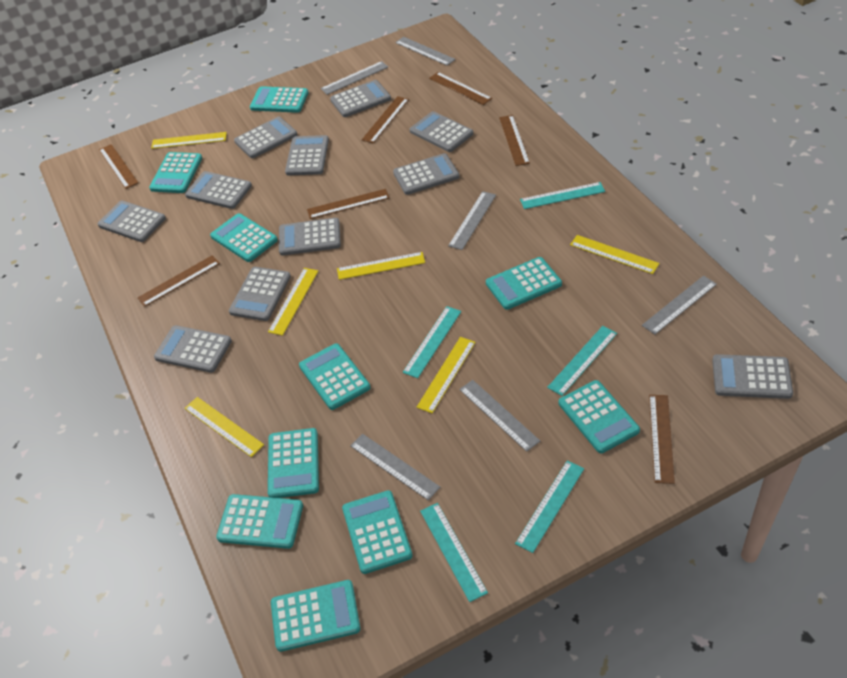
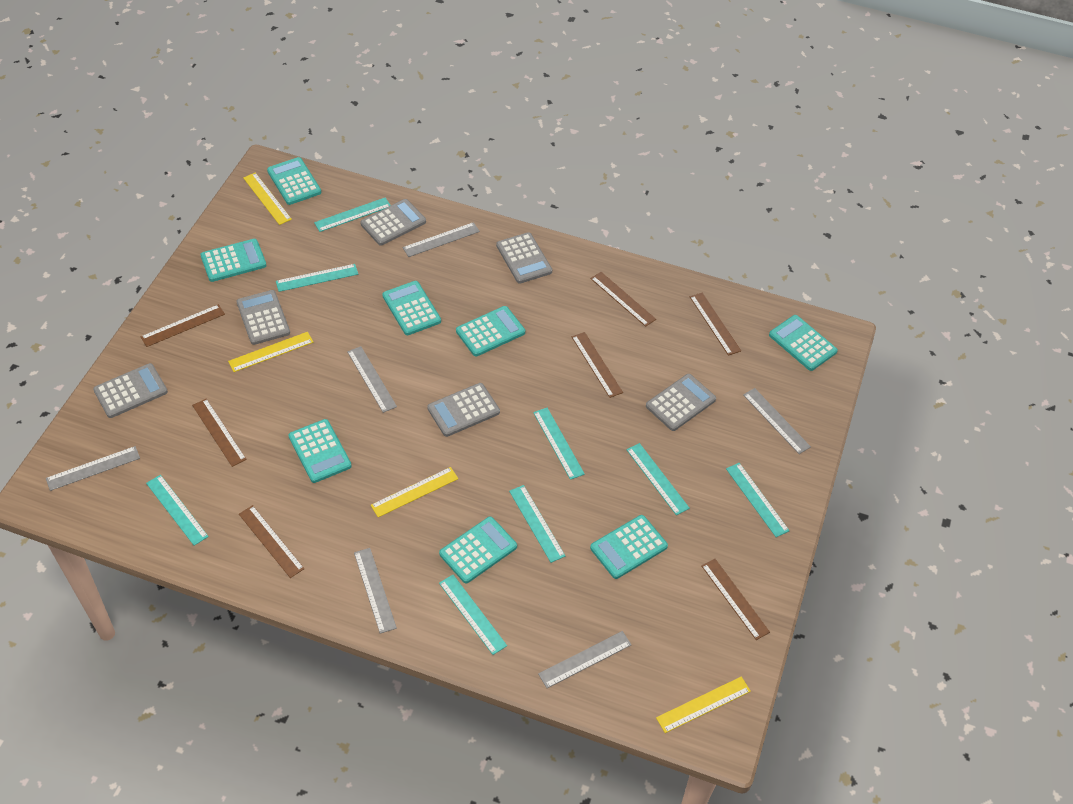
grey calculator: 11 -> 6
turquoise calculator: 10 -> 8
turquoise ruler: 5 -> 8
yellow ruler: 6 -> 4

